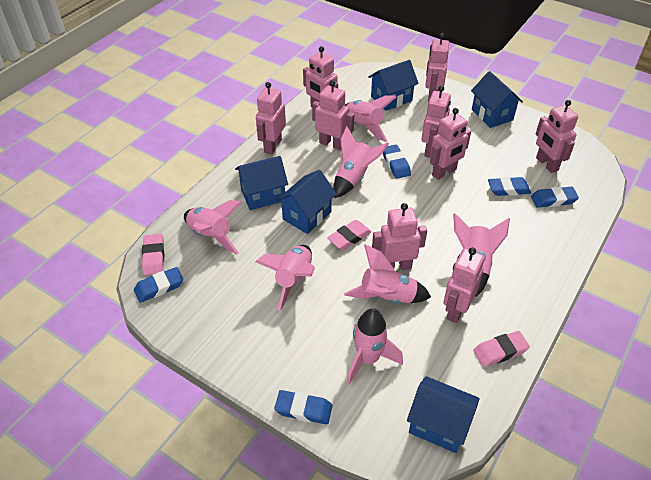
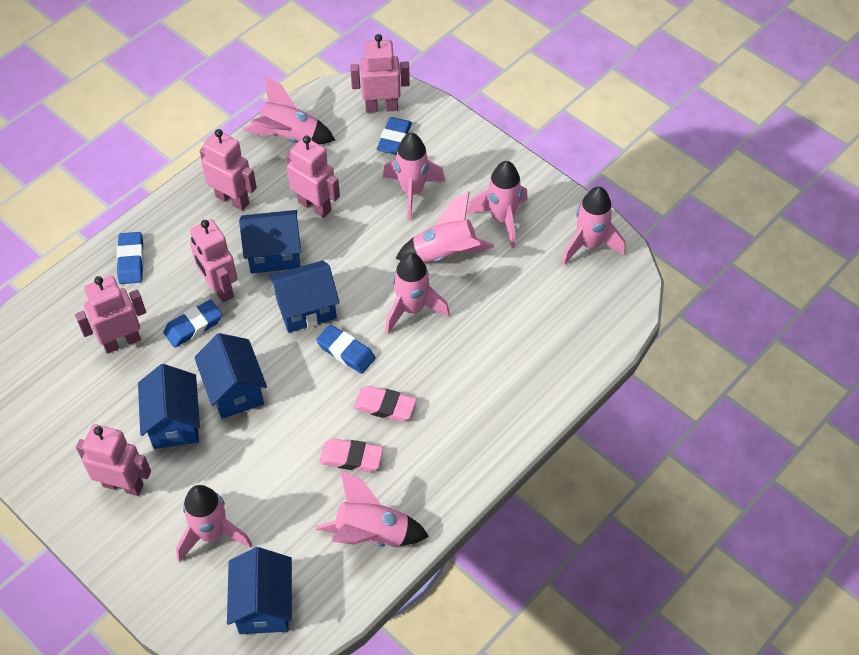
blue eraser: 5 -> 4
pink eraser: 3 -> 2
pink robot: 9 -> 6
pink rocket: 7 -> 8

